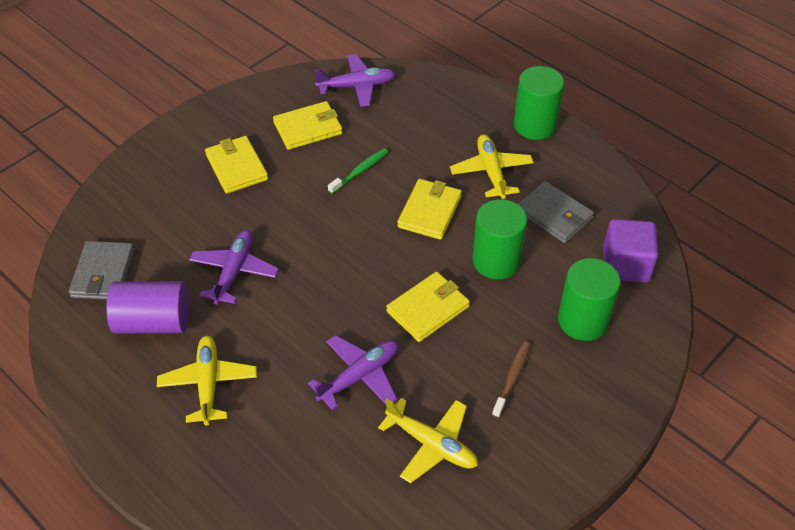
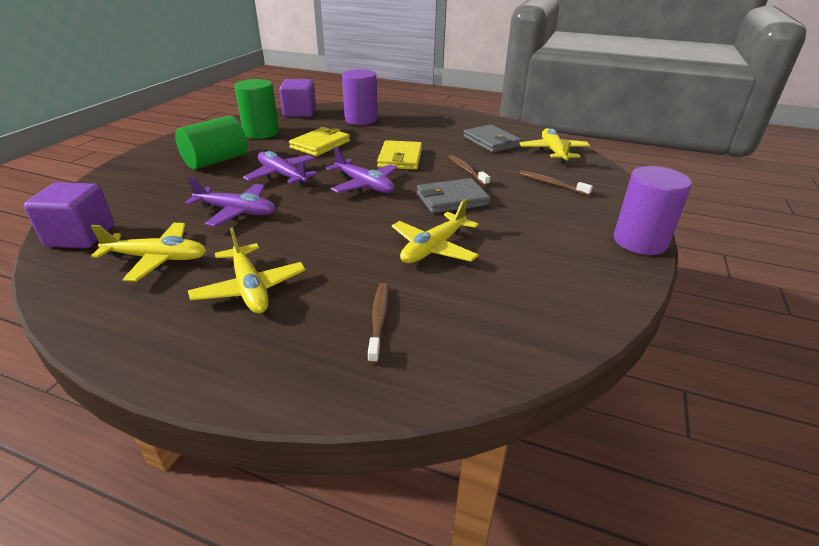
brown toothbrush: 1 -> 3
green cylinder: 3 -> 2
green toothbrush: 1 -> 0
purple cube: 1 -> 2
purple cylinder: 1 -> 2
yellow plane: 3 -> 4
yellow wallet: 4 -> 2

